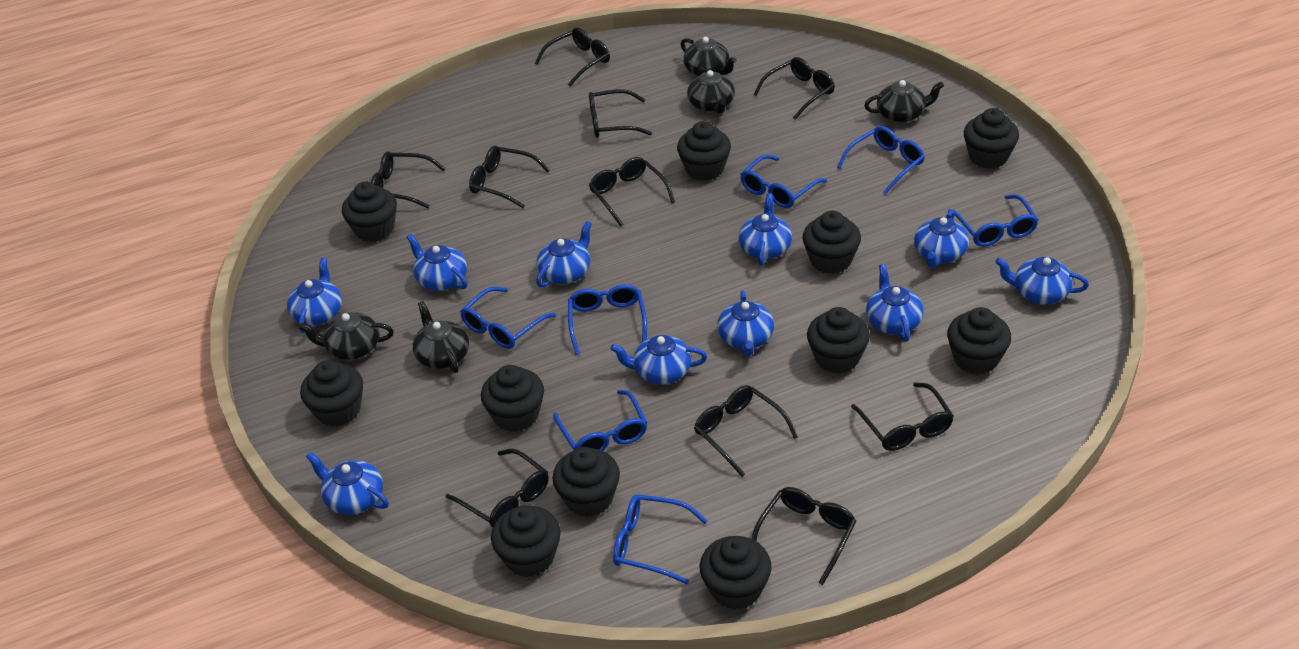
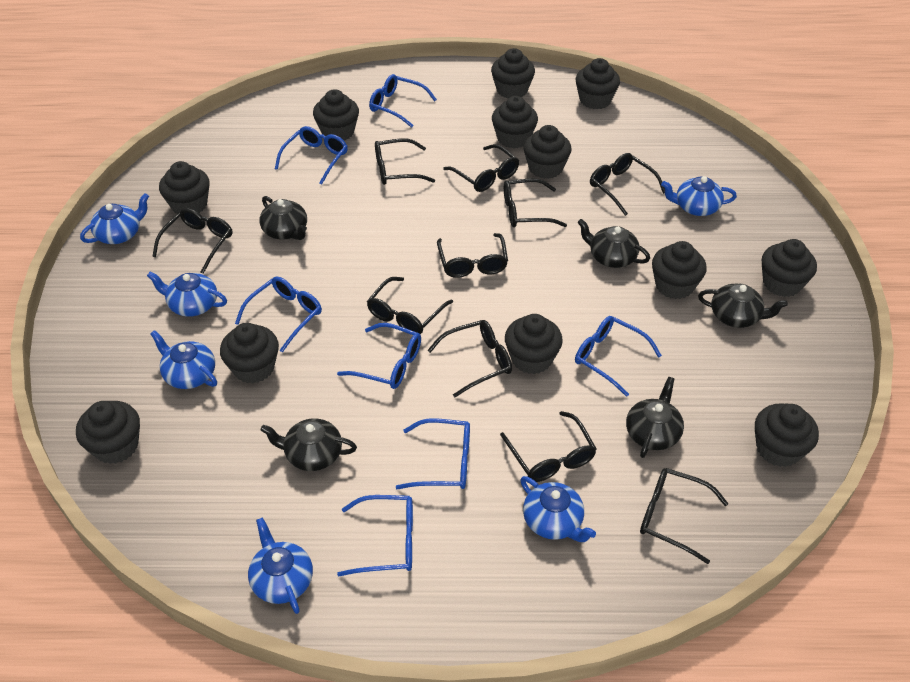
black cupcake: 11 -> 12
blue teapot: 10 -> 6

